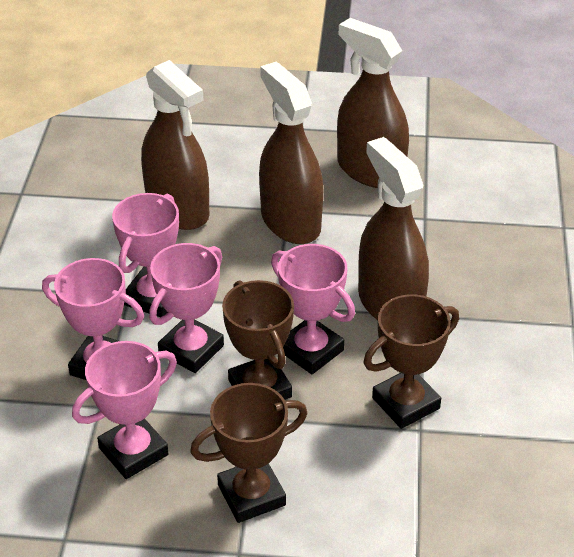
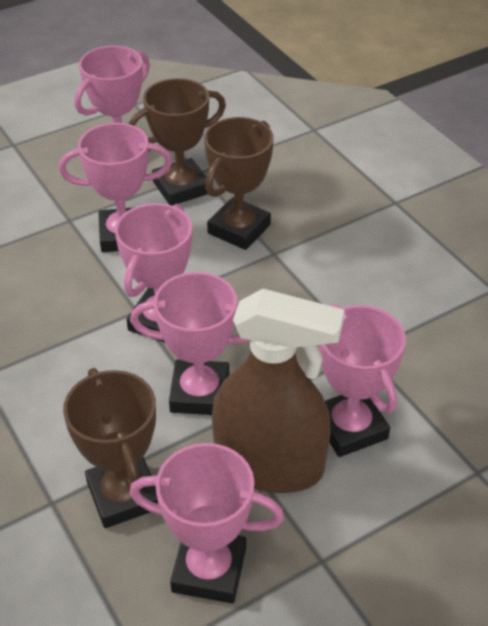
brown spray bottle: 4 -> 1
pink trophy: 5 -> 6

